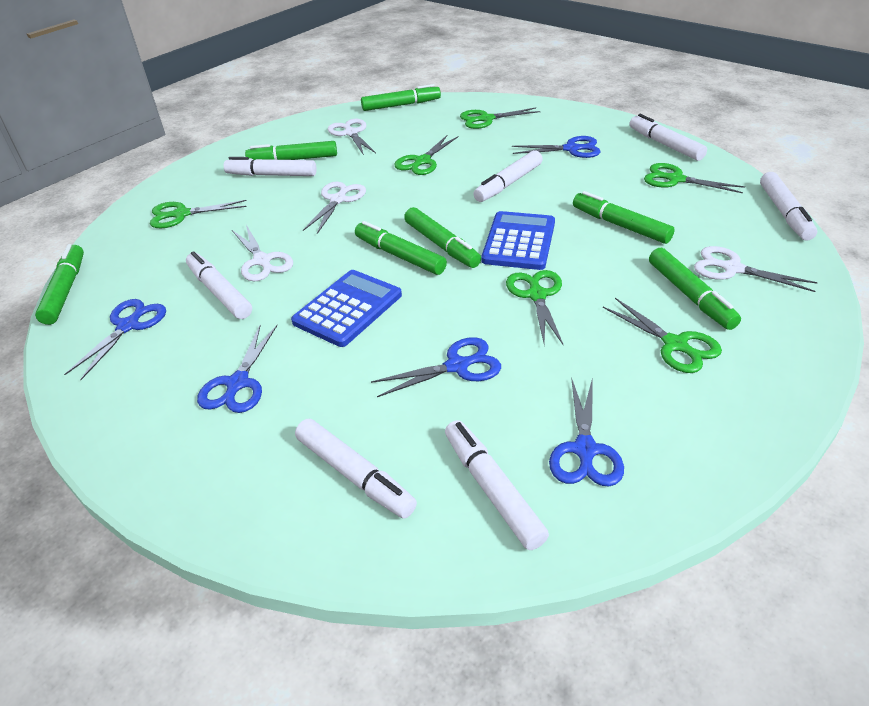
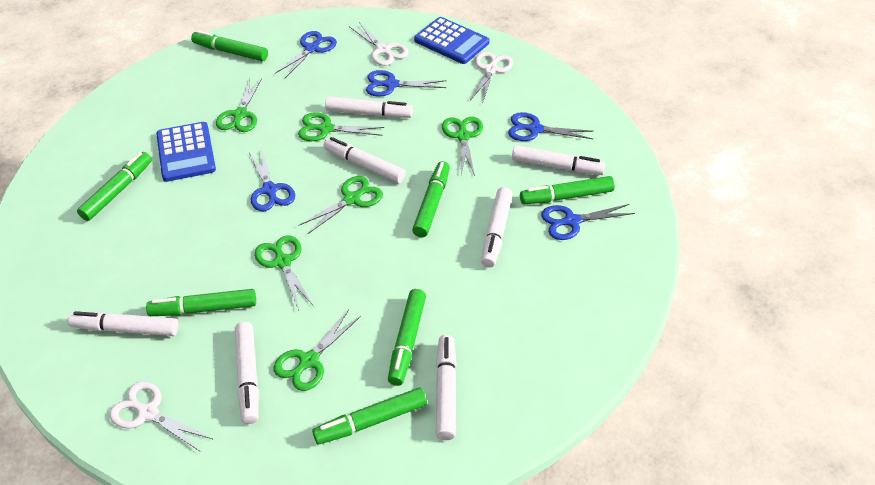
white scissors: 4 -> 3

